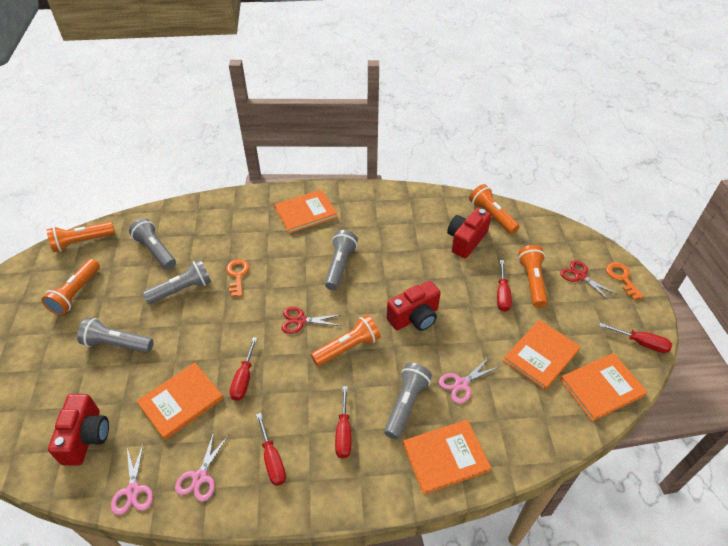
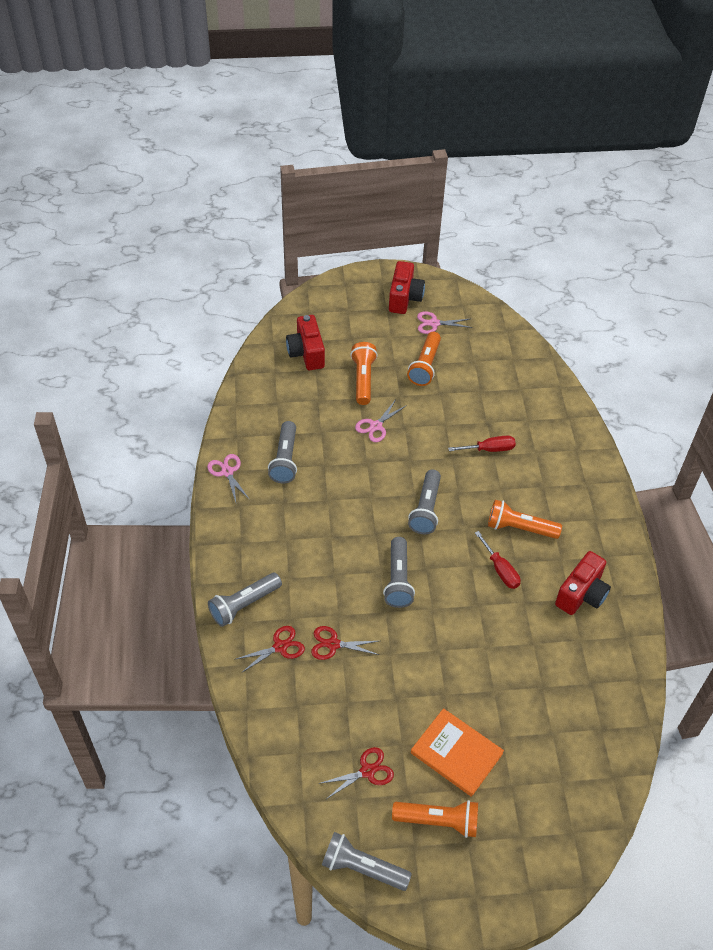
orange book: 5 -> 1
orange flashlight: 5 -> 4
orange key: 2 -> 0
red scissors: 2 -> 3
red screwdriver: 5 -> 2

